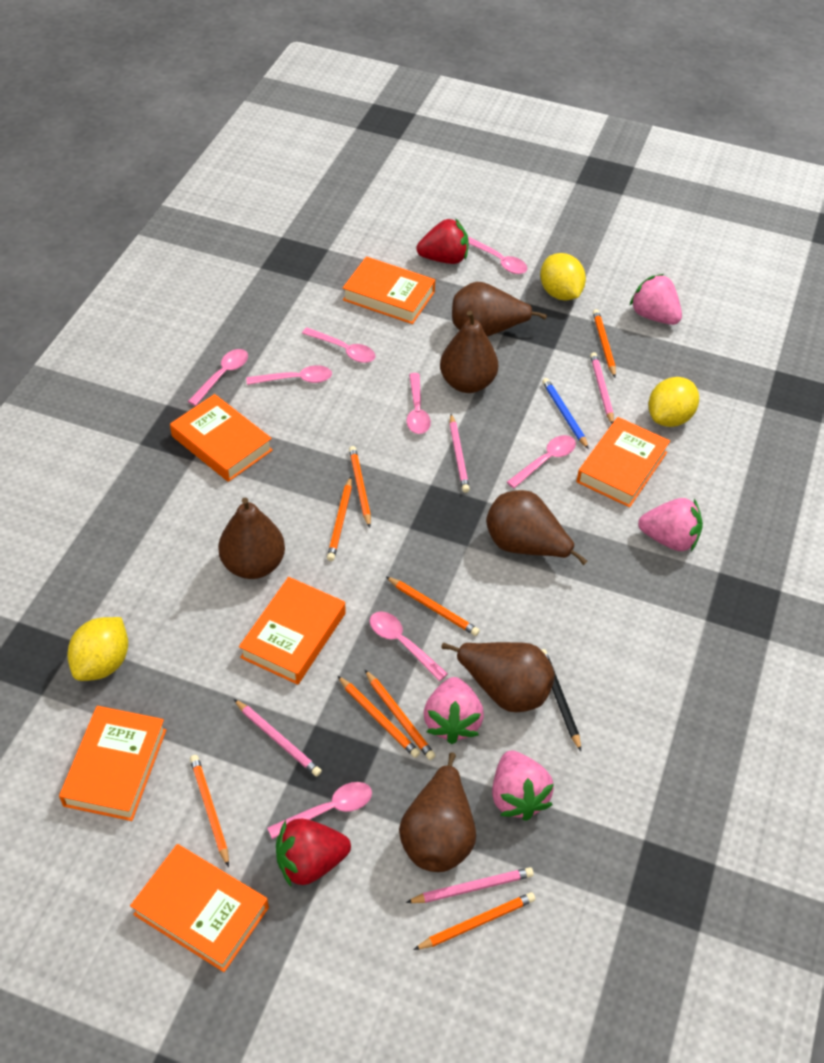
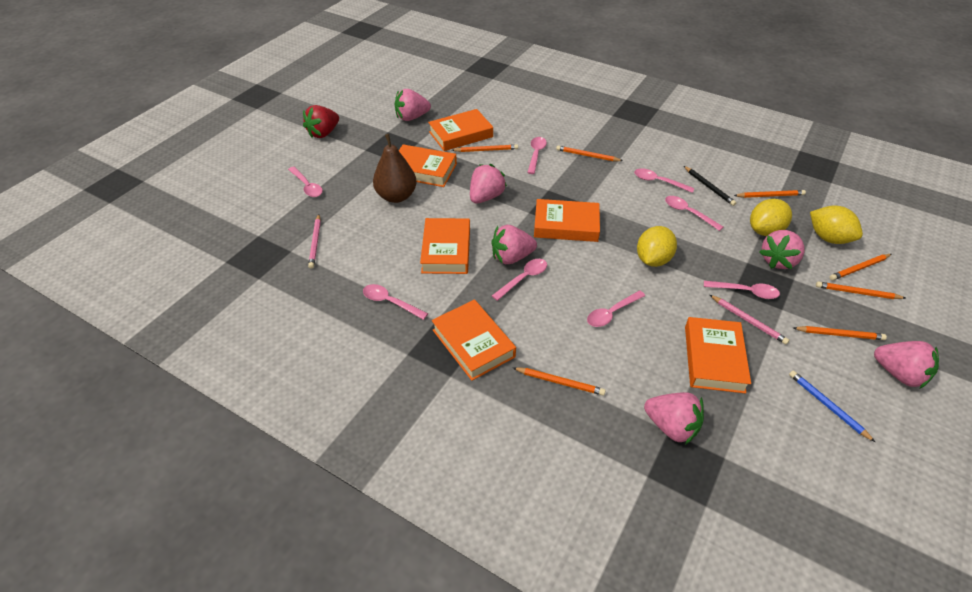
brown pear: 6 -> 1
orange pencil: 8 -> 7
pink pencil: 4 -> 2
pink strawberry: 4 -> 6
red strawberry: 2 -> 1

